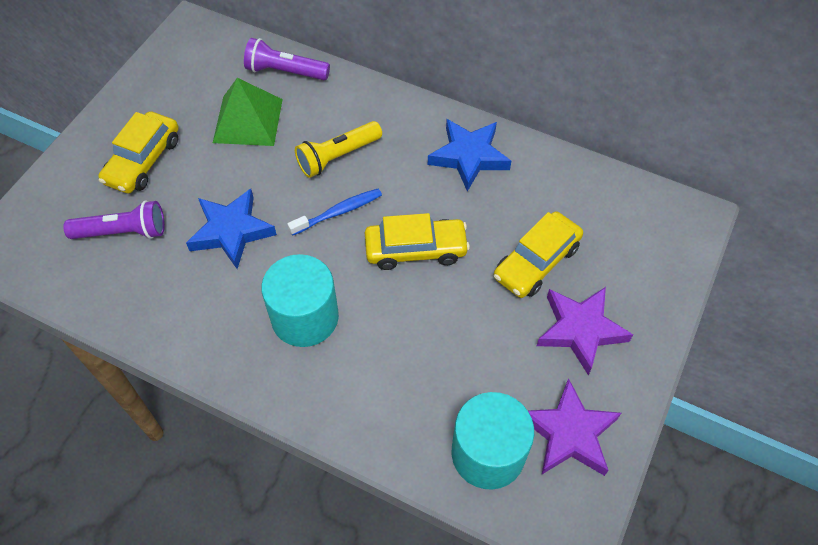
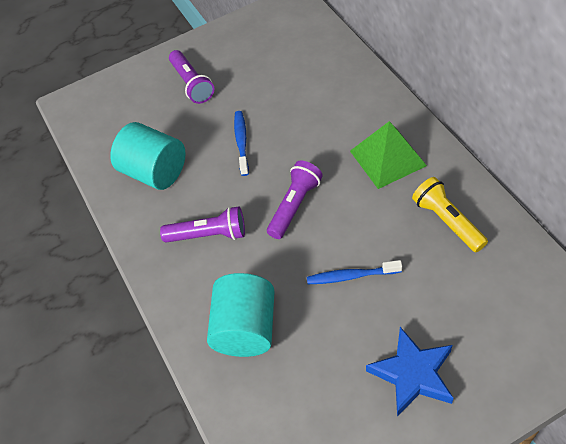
blue star: 2 -> 1
blue toothbrush: 1 -> 2
purple flashlight: 2 -> 3
purple star: 2 -> 0
yellow car: 3 -> 0

